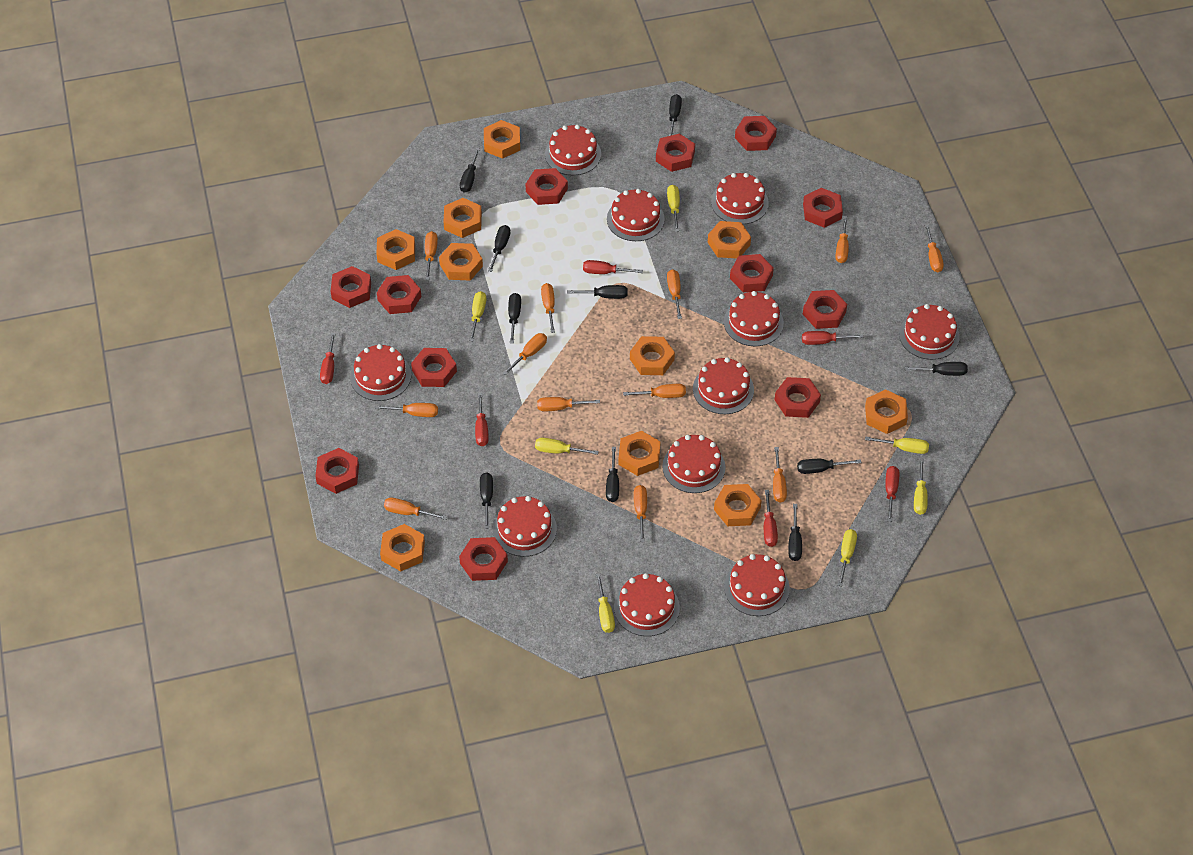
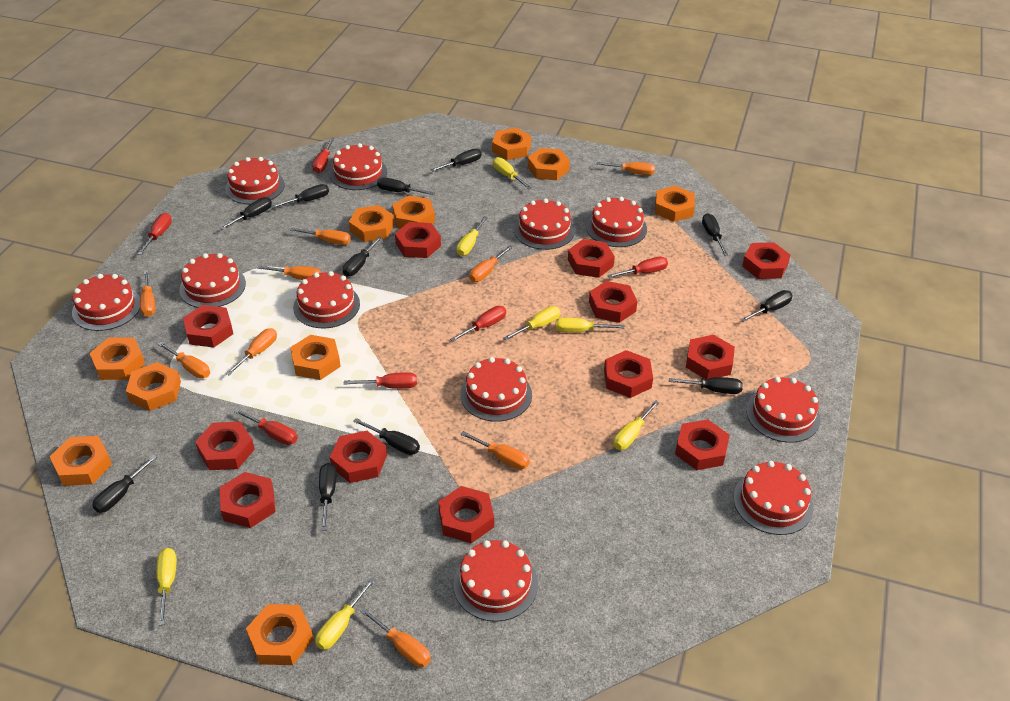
black screwdriver: 10 -> 11
orange screwdriver: 12 -> 9

